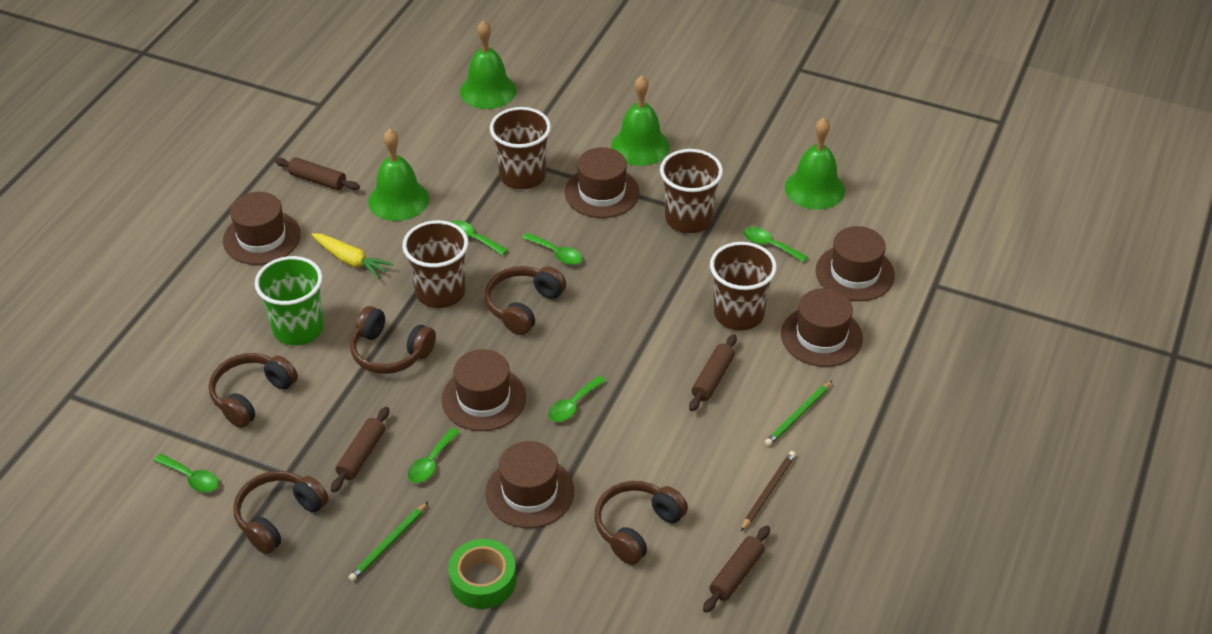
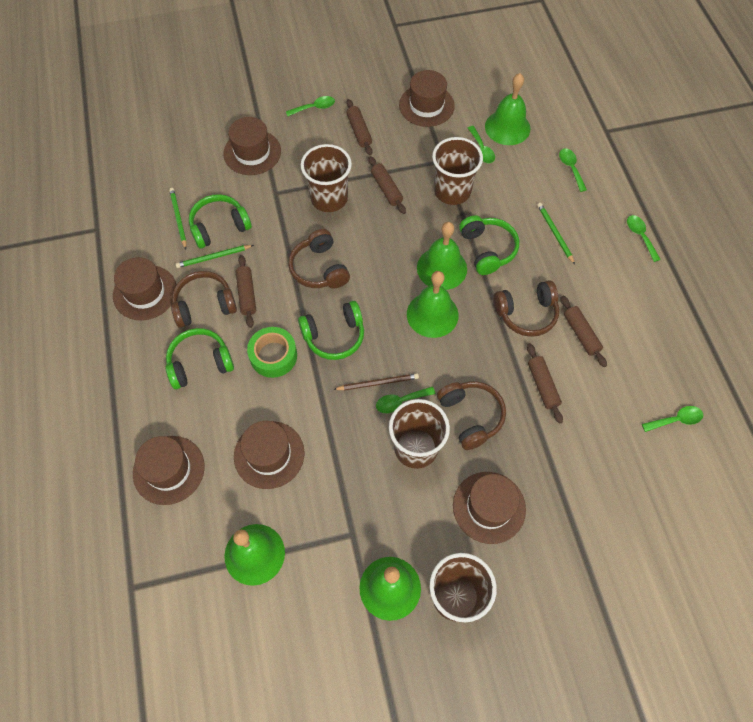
brown headphones: 5 -> 4
brown rolling pin: 4 -> 5
green bell: 4 -> 5
green cup: 1 -> 0
green headphones: 0 -> 4
green pencil: 2 -> 3
yellow carrot: 1 -> 0

